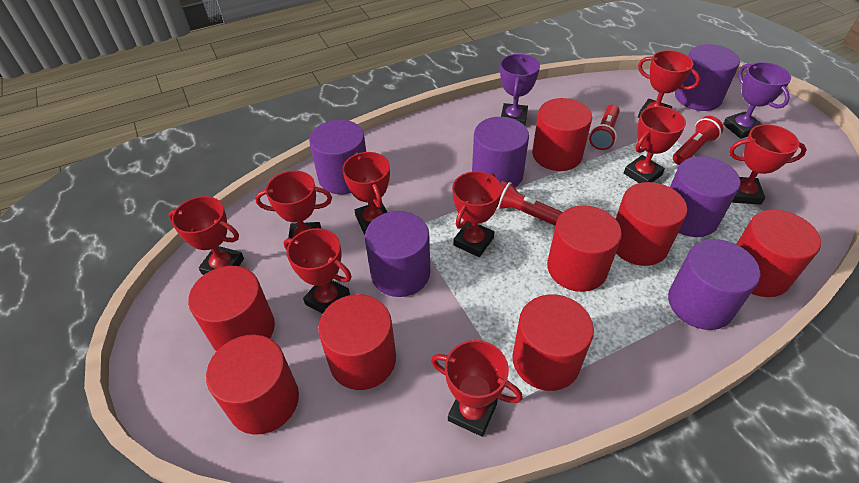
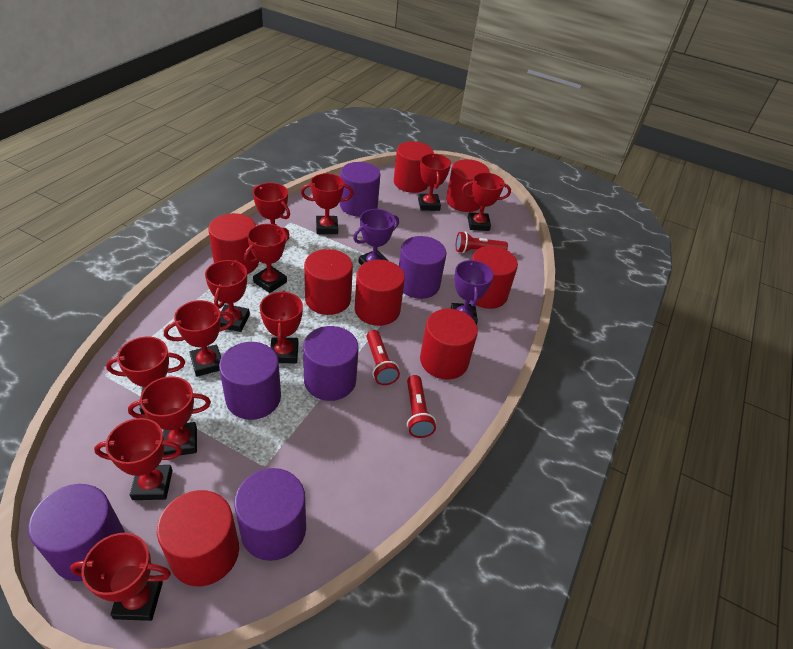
red trophy: 9 -> 12

